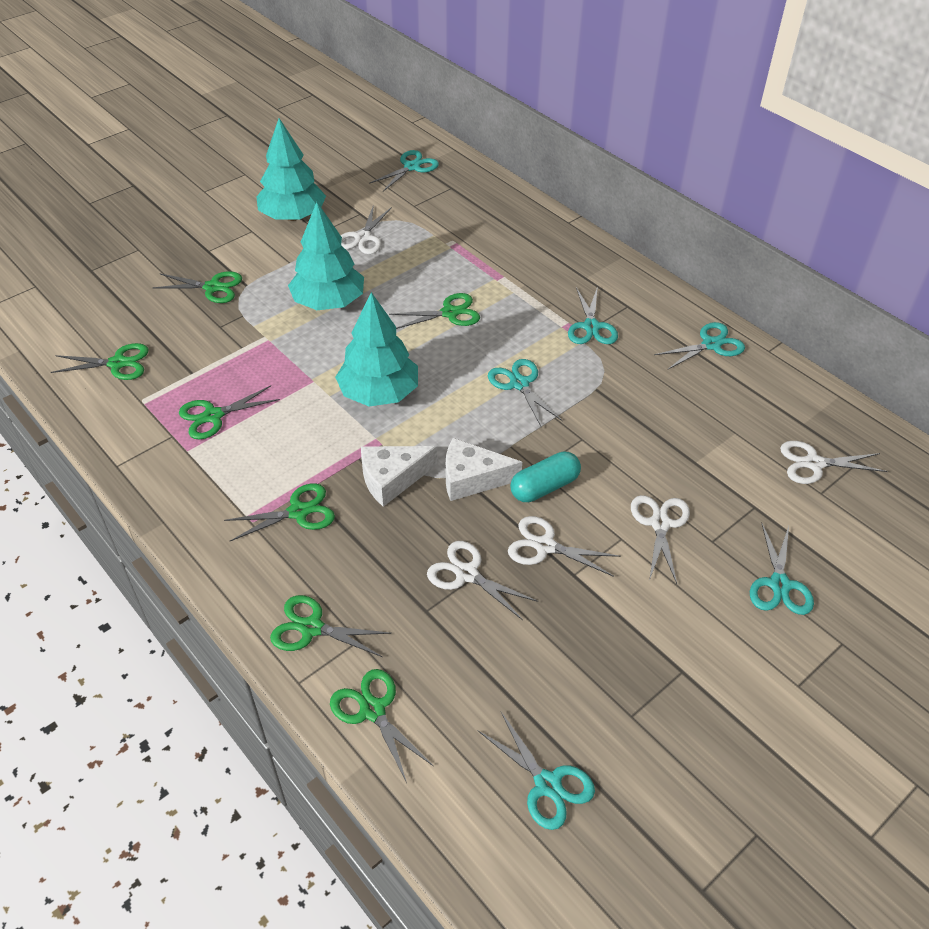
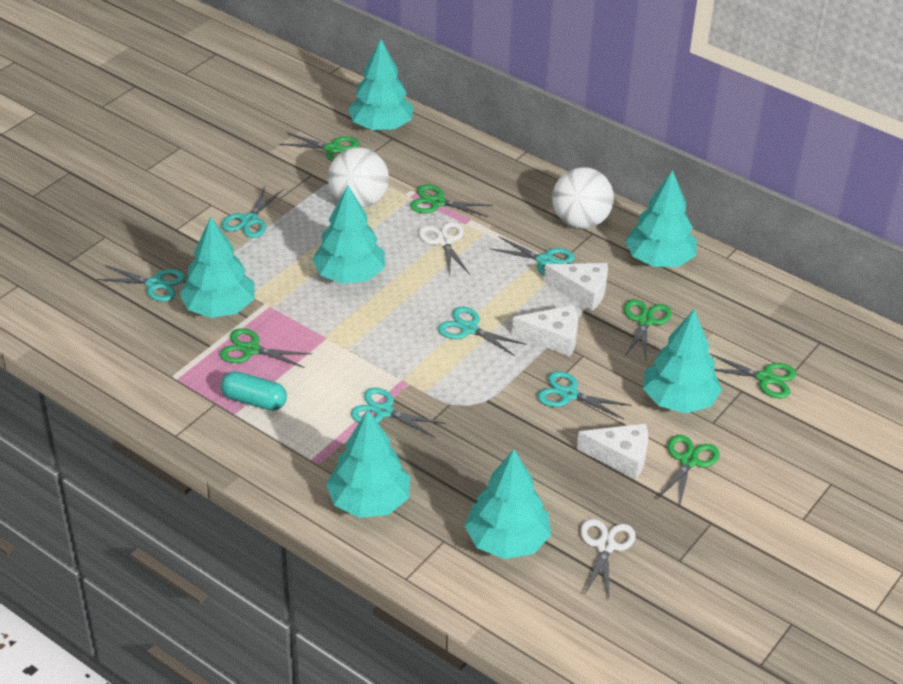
green scissors: 7 -> 6
turquoise tree: 3 -> 7
white ball: 0 -> 2
white cheese: 2 -> 3
white scissors: 5 -> 2

